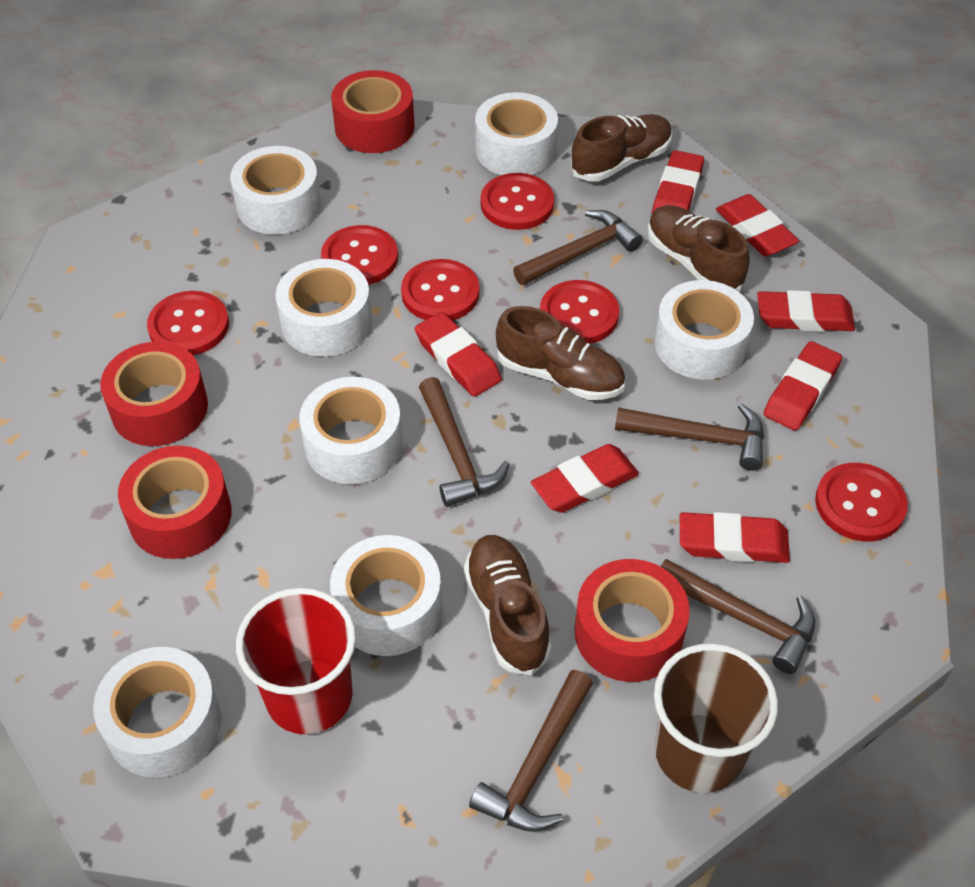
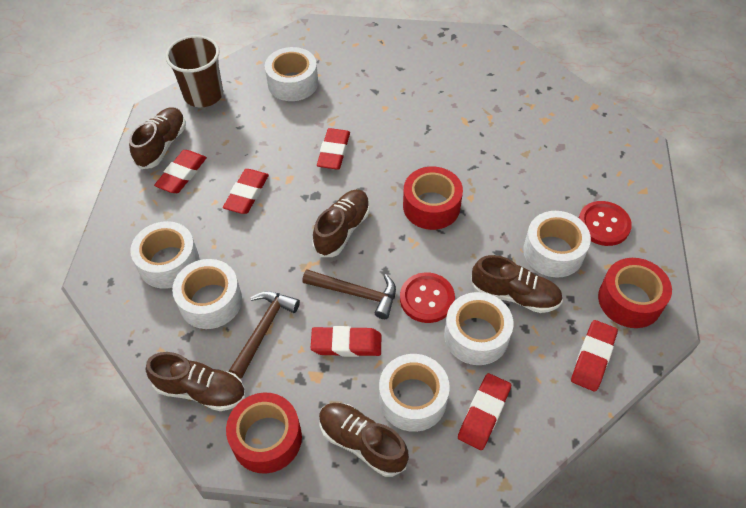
brown hammer: 5 -> 2
brown shoe: 4 -> 5
red button: 6 -> 2
red cup: 1 -> 0
red eraser: 7 -> 6
red tape: 4 -> 3
white tape: 7 -> 6

